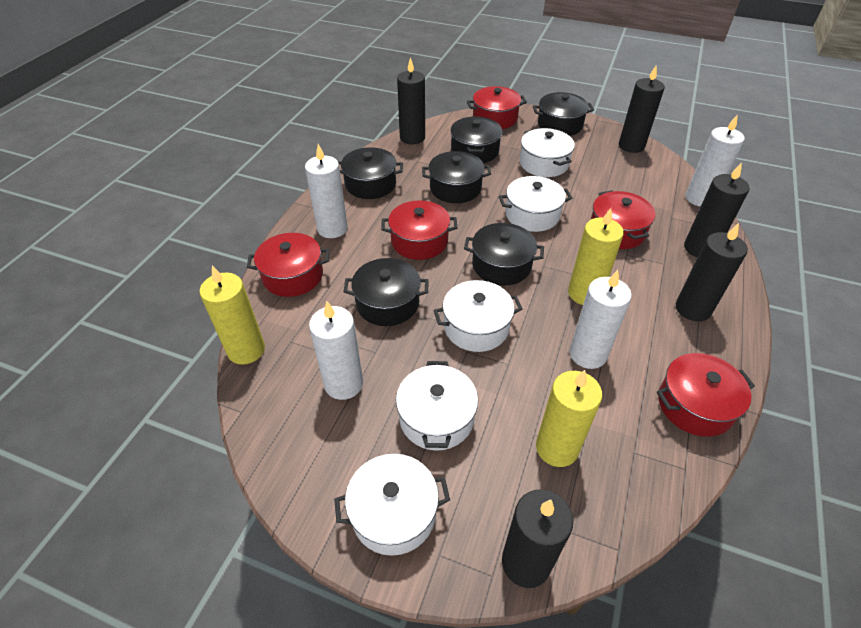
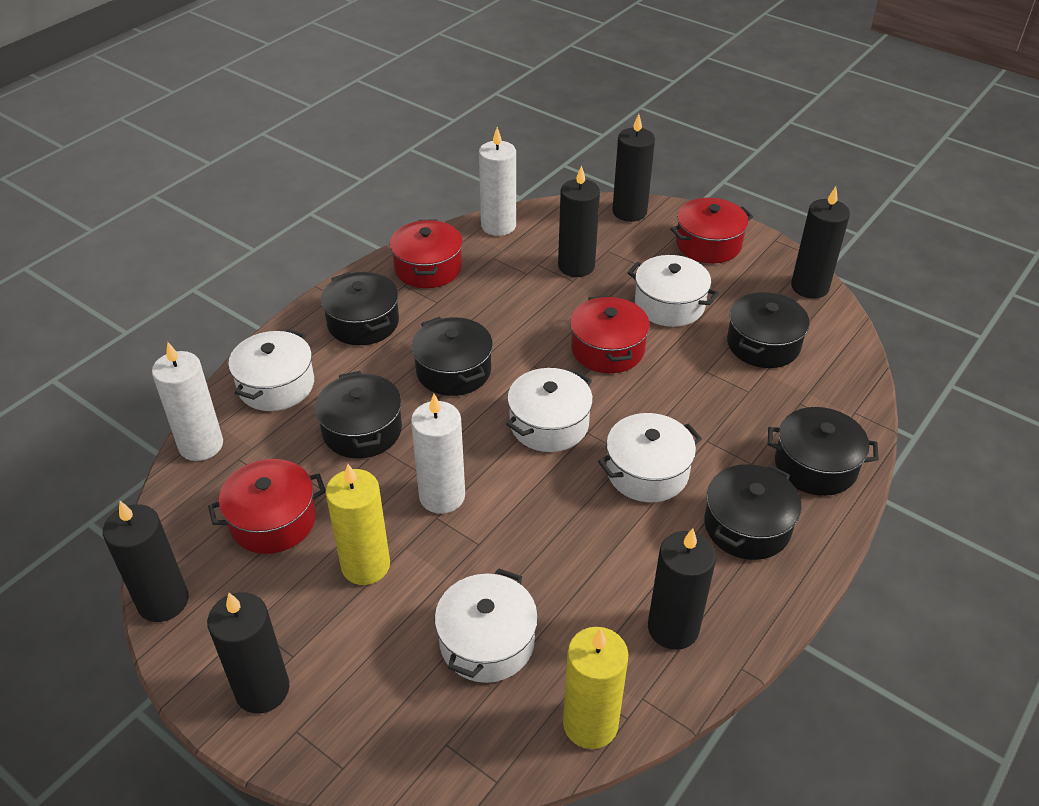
black candle: 5 -> 6
red pot: 5 -> 4
white candle: 4 -> 3
yellow candle: 3 -> 2

